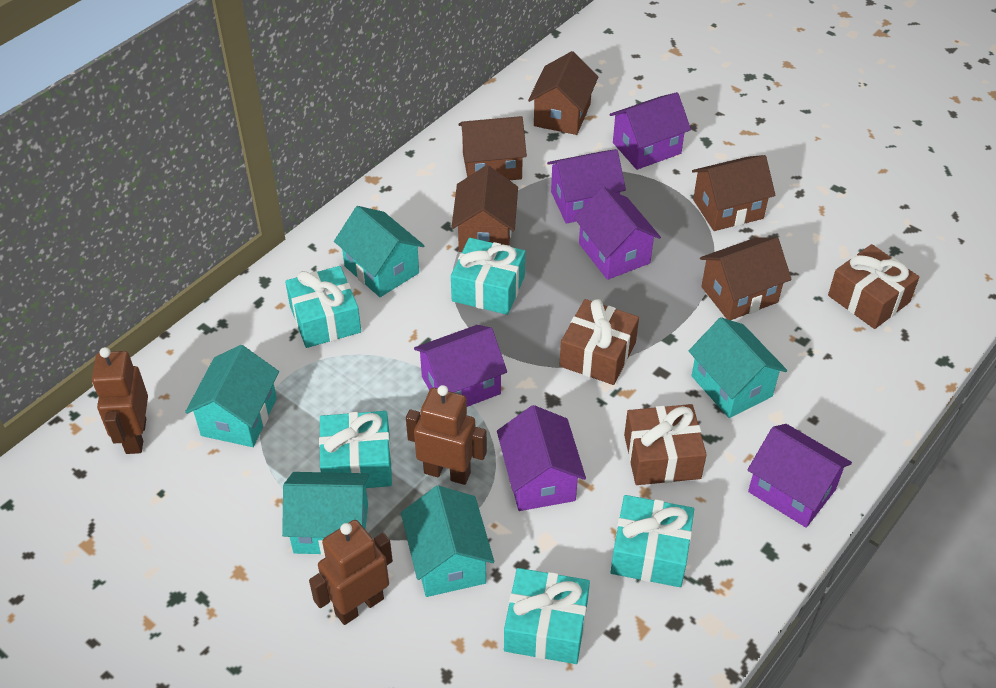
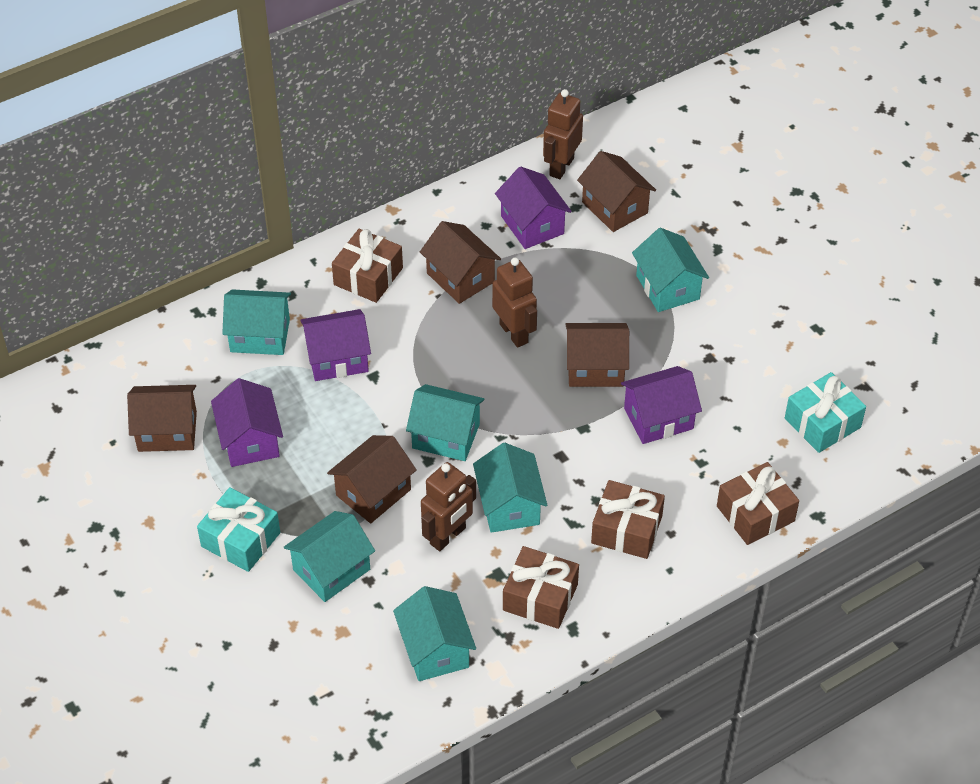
brown gift: 3 -> 4
purple house: 6 -> 4
turquoise gift: 5 -> 2
turquoise house: 5 -> 6

